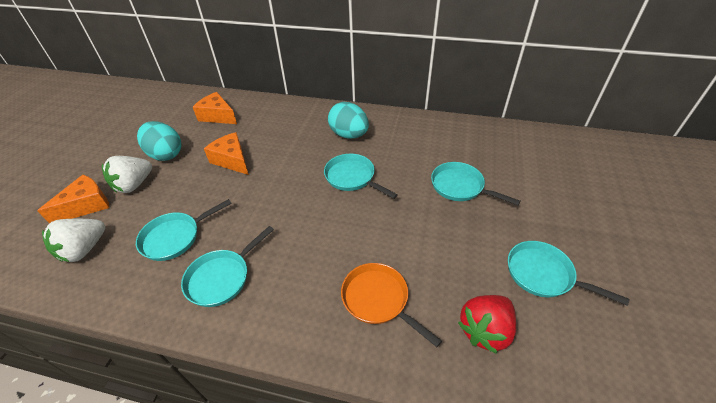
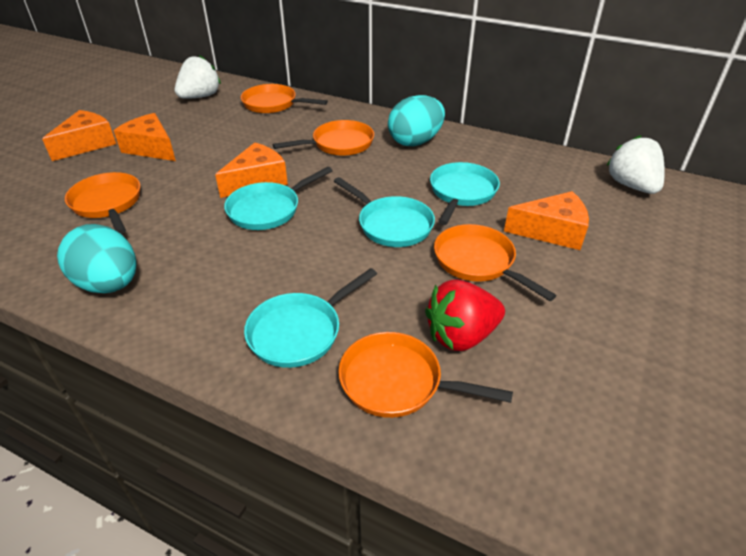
orange cheese: 3 -> 4
orange pan: 1 -> 5
turquoise pan: 5 -> 4

